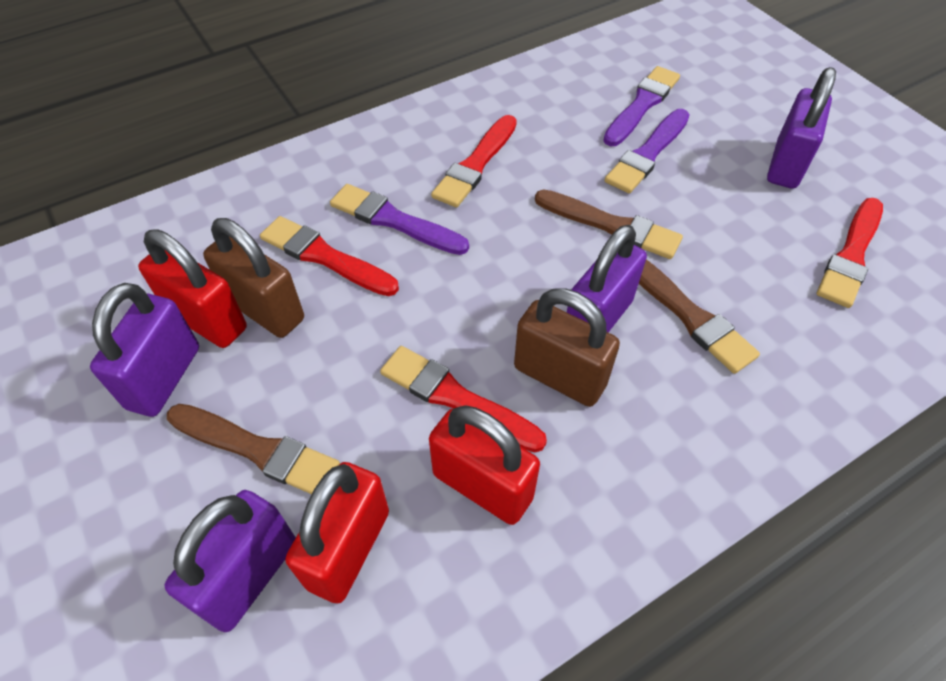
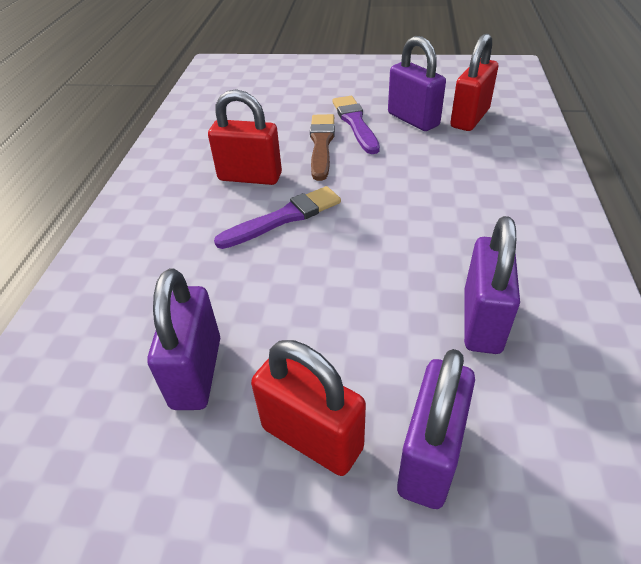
brown brush: 3 -> 1
brown padlock: 2 -> 0
purple brush: 3 -> 2
red brush: 4 -> 0

